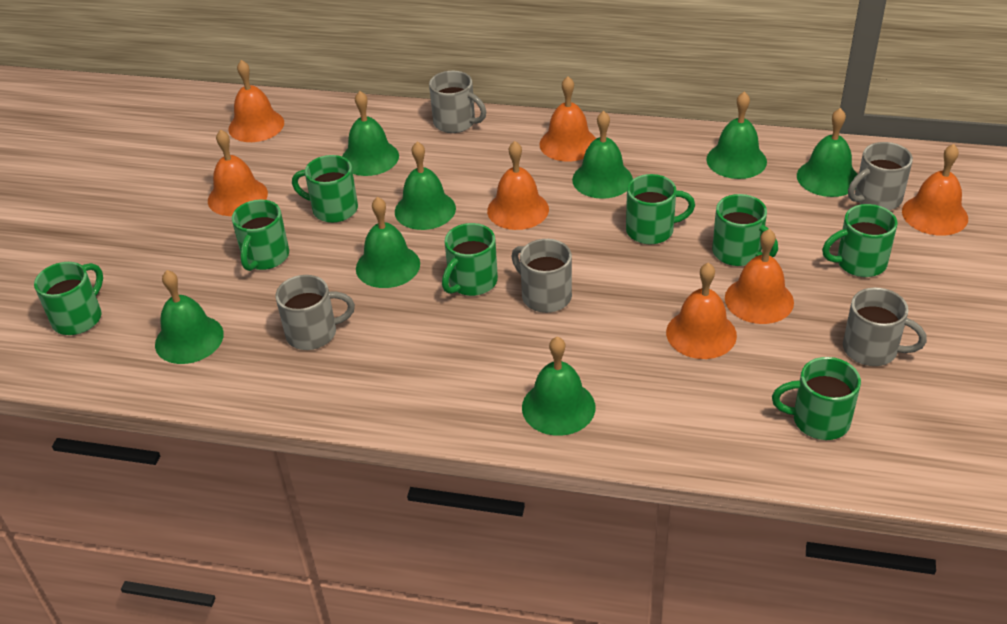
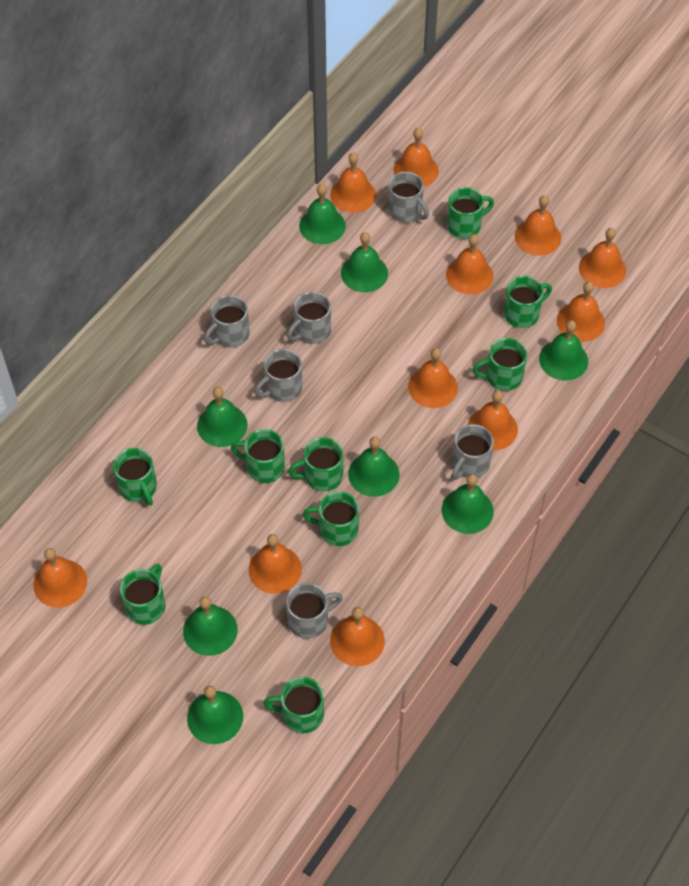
green mug: 8 -> 9
grey mug: 5 -> 6
orange bell: 7 -> 11

